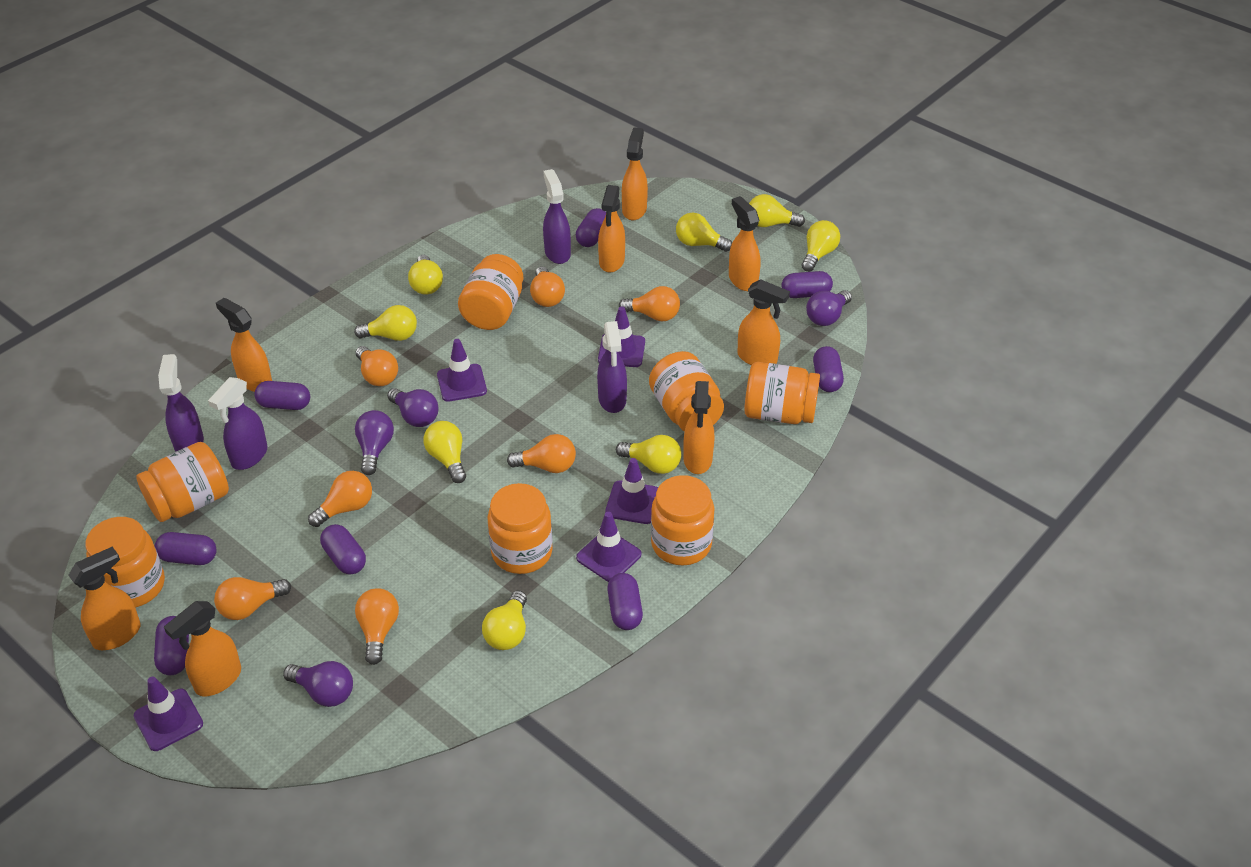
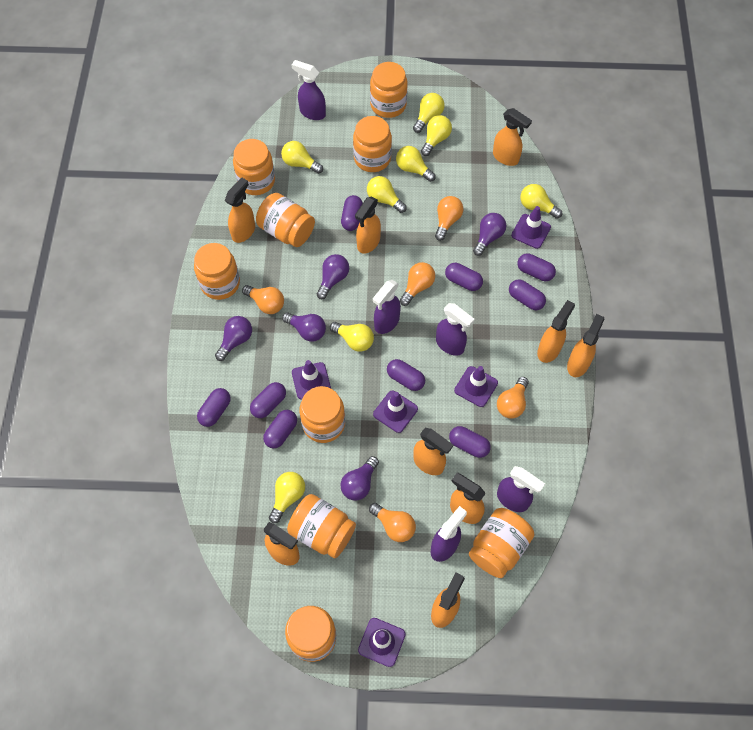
orange jar: 7 -> 9
orange light bulb: 7 -> 5
orange spray bottle: 8 -> 9
purple capsule: 8 -> 9
purple light bulb: 4 -> 5
purple spray bottle: 4 -> 5

